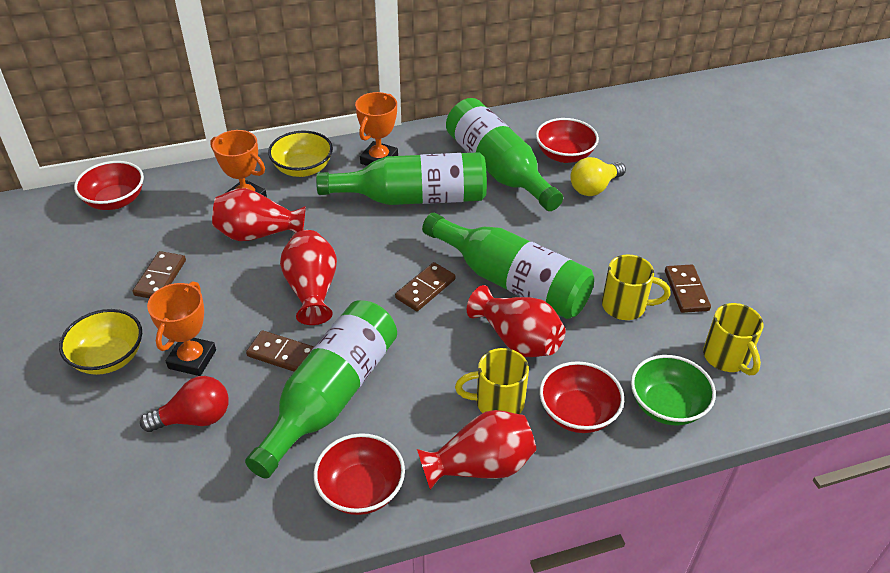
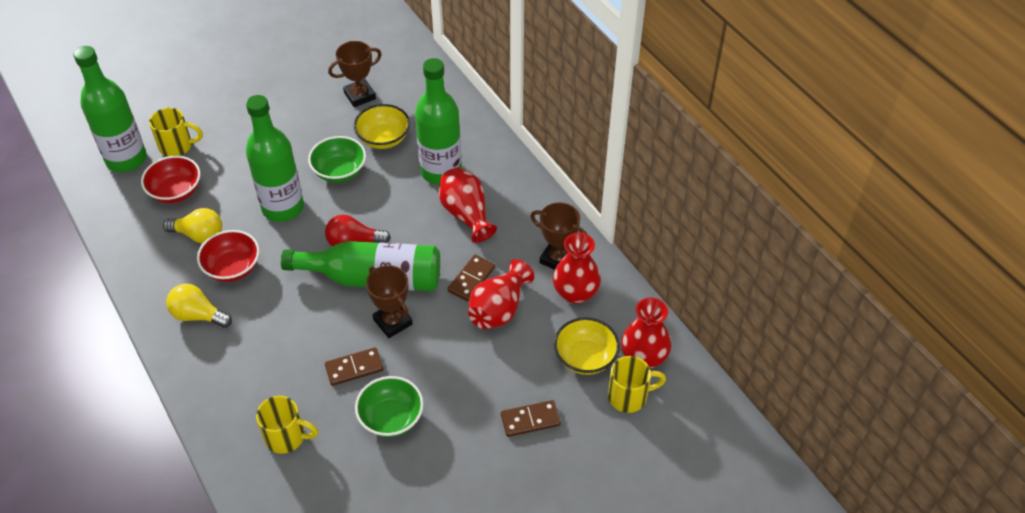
brown domino: 4 -> 3
brown trophy: 0 -> 3
green bowl: 1 -> 2
orange trophy: 3 -> 0
red bowl: 4 -> 2
yellow light bulb: 1 -> 2

